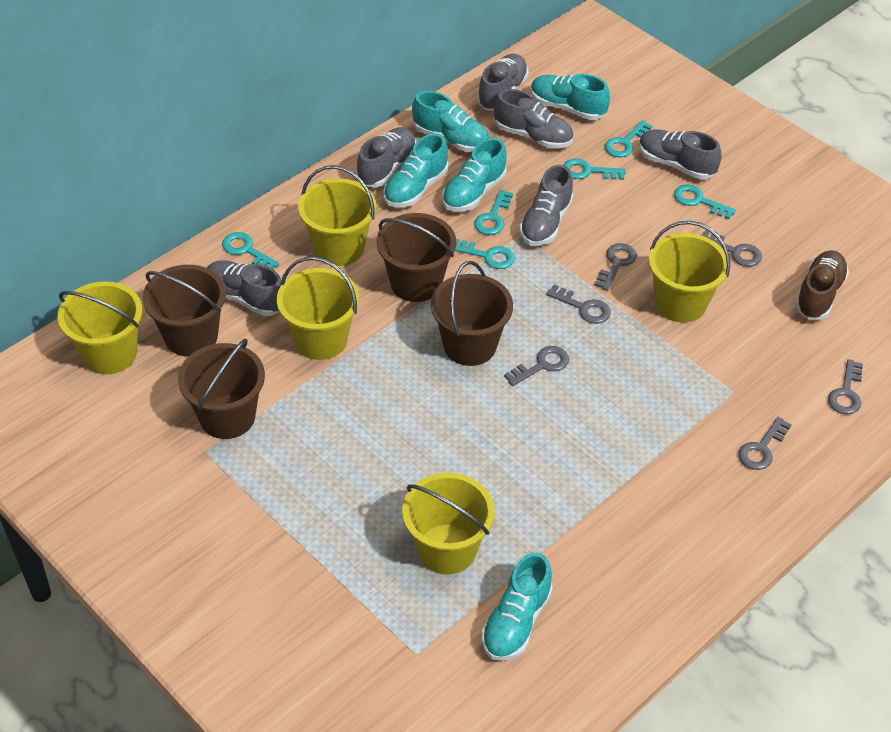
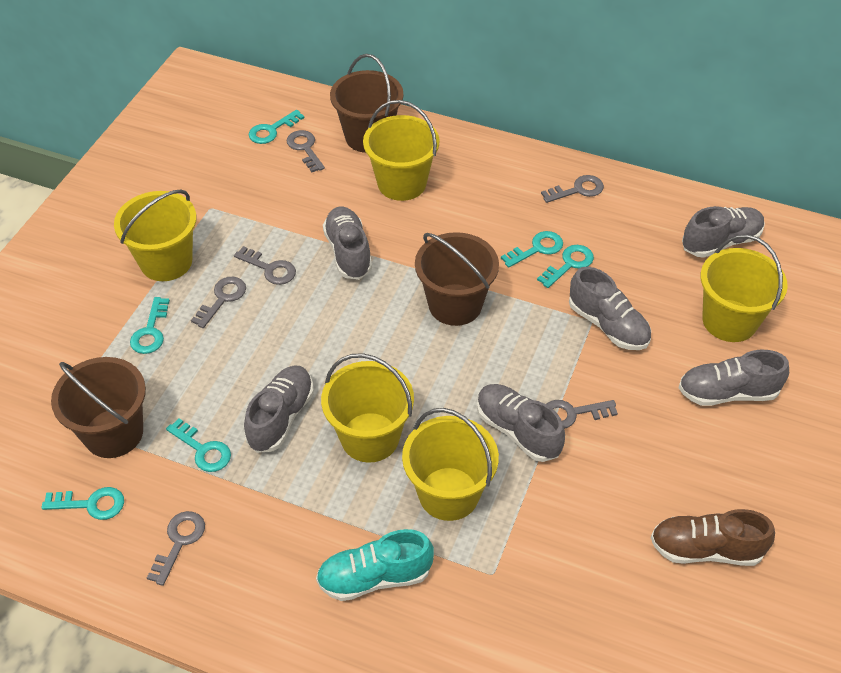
brown bucket: 4 -> 3
turquoise shoe: 5 -> 1

